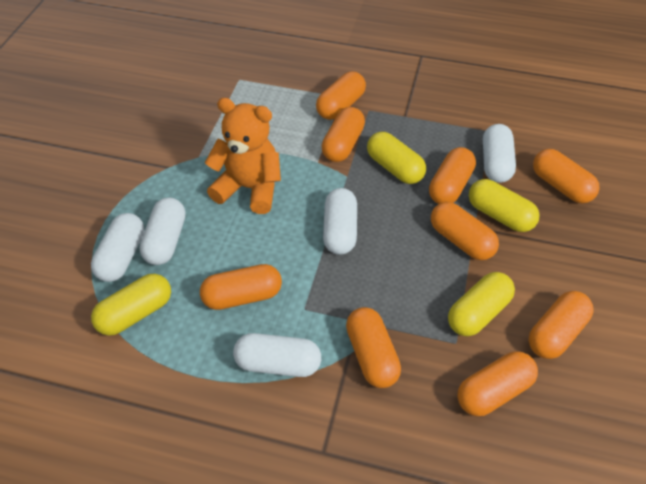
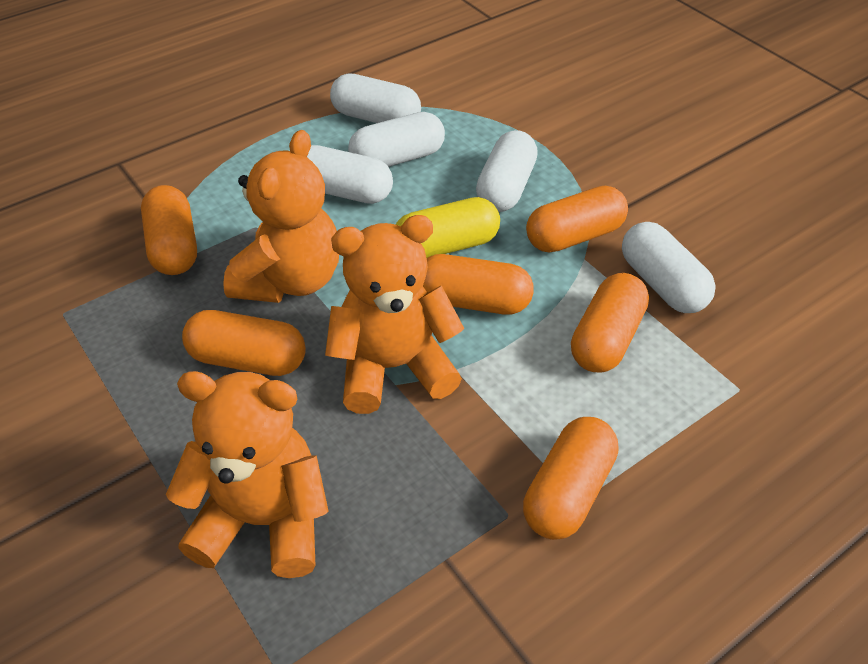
orange capsule: 9 -> 6
orange teddy bear: 1 -> 3
yellow capsule: 4 -> 1

